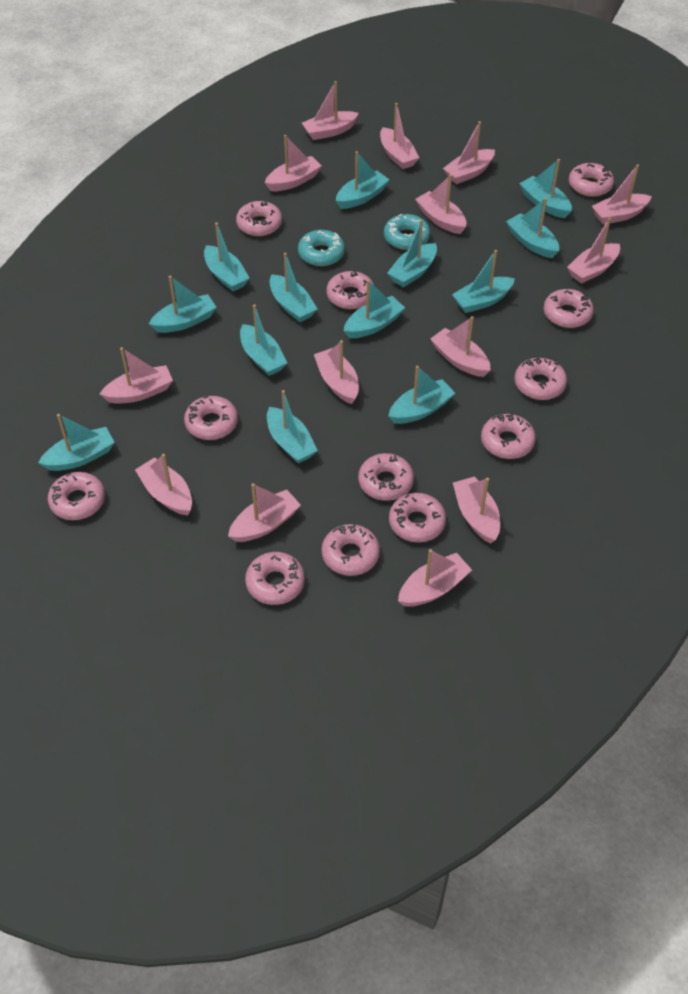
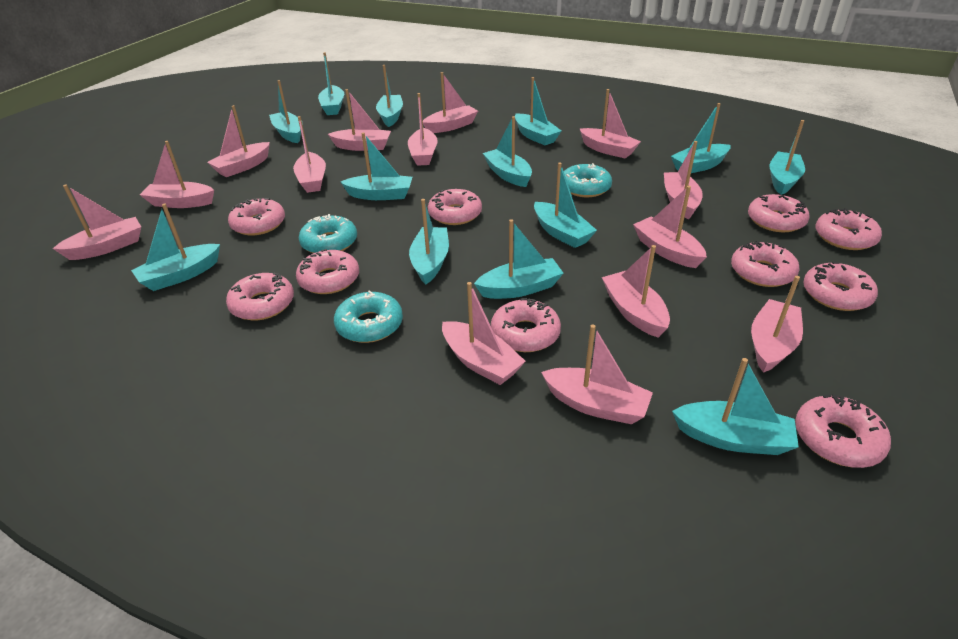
pink donut: 12 -> 10
turquoise donut: 2 -> 3

